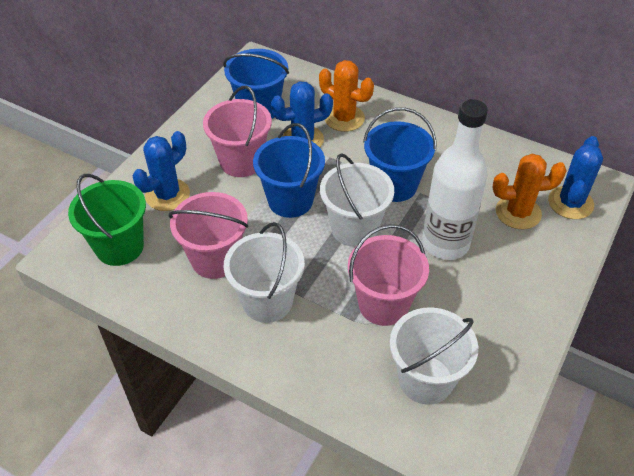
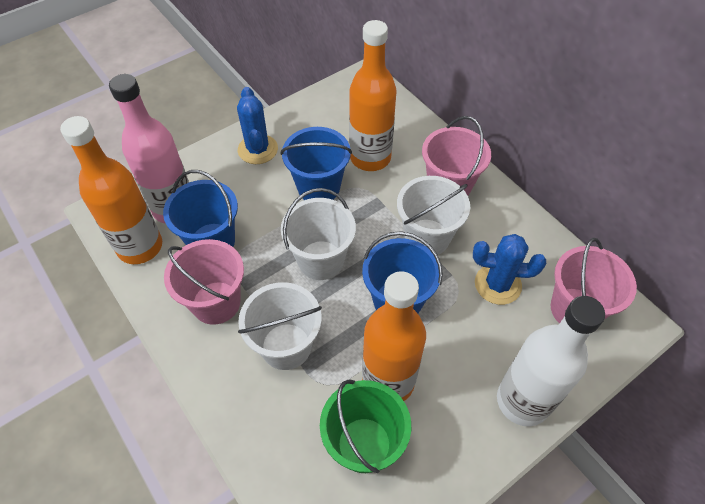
blue cactus: 3 -> 2
orange bottle: 0 -> 3
orange cactus: 2 -> 0
pink bottle: 0 -> 1

